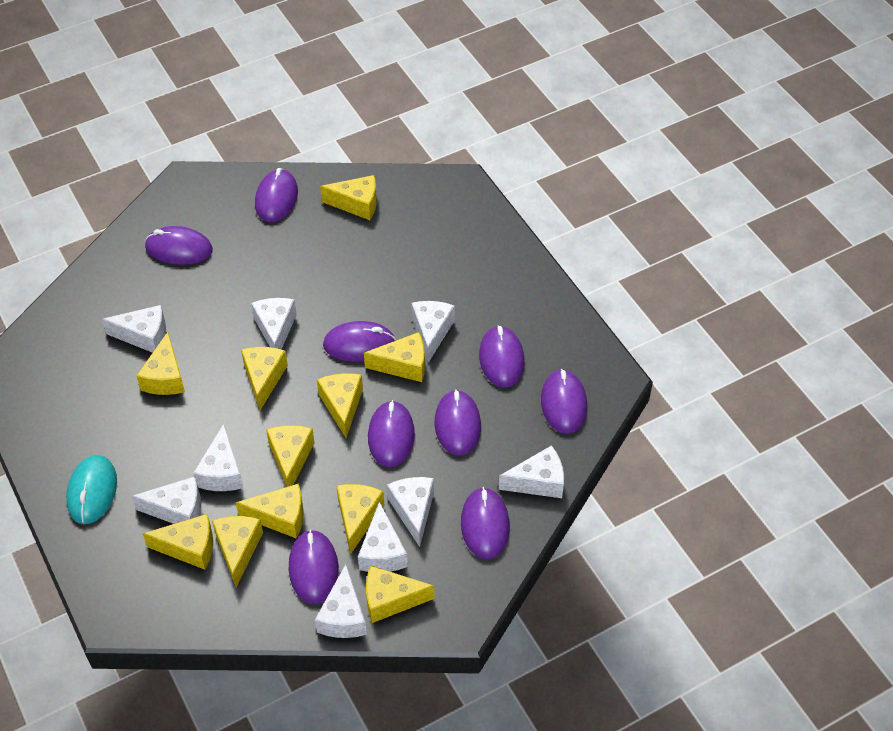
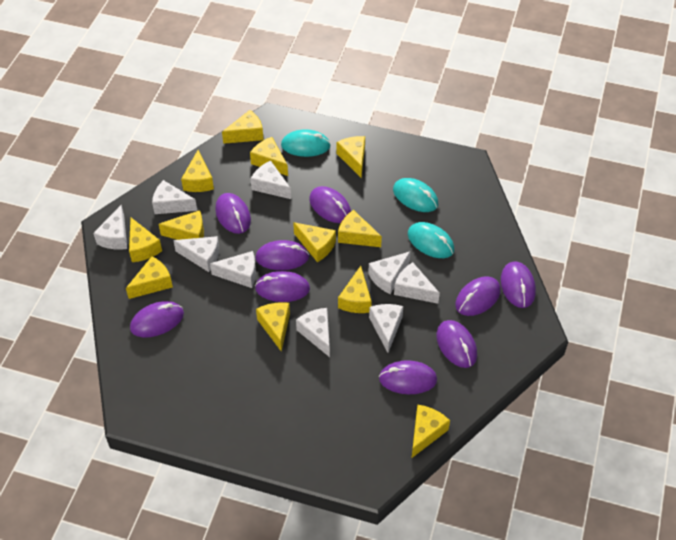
turquoise mouse: 1 -> 3
yellow cheese: 11 -> 12

